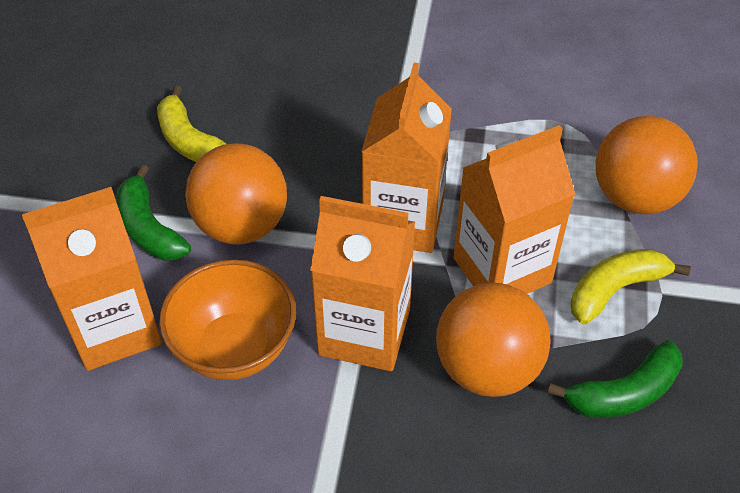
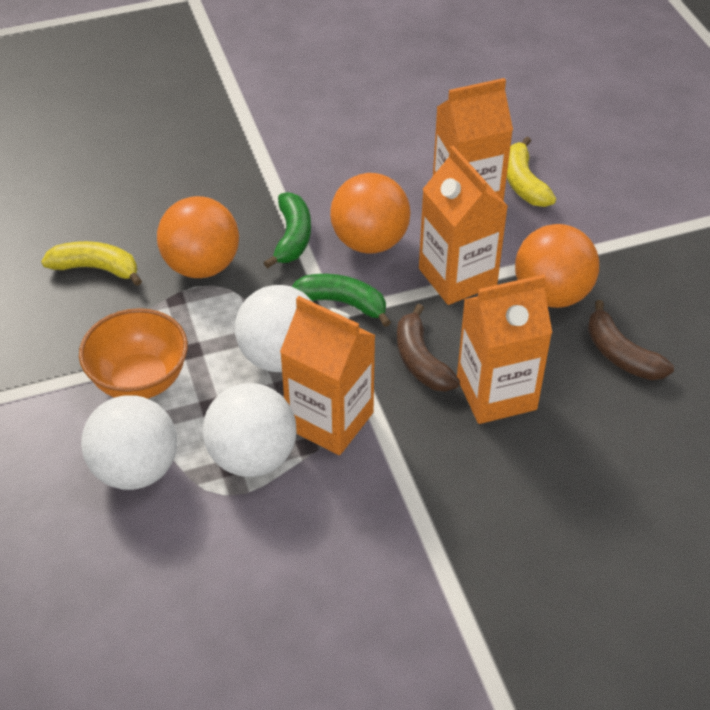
brown banana: 0 -> 2
white ball: 0 -> 3

